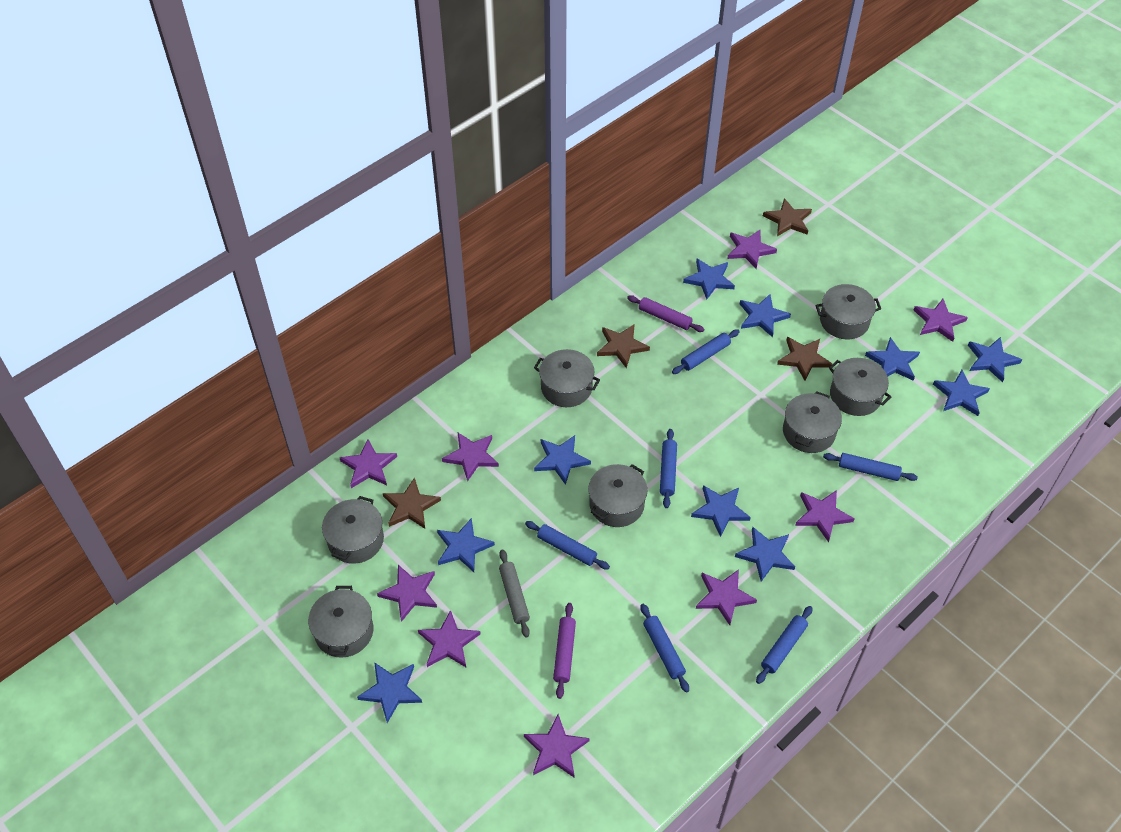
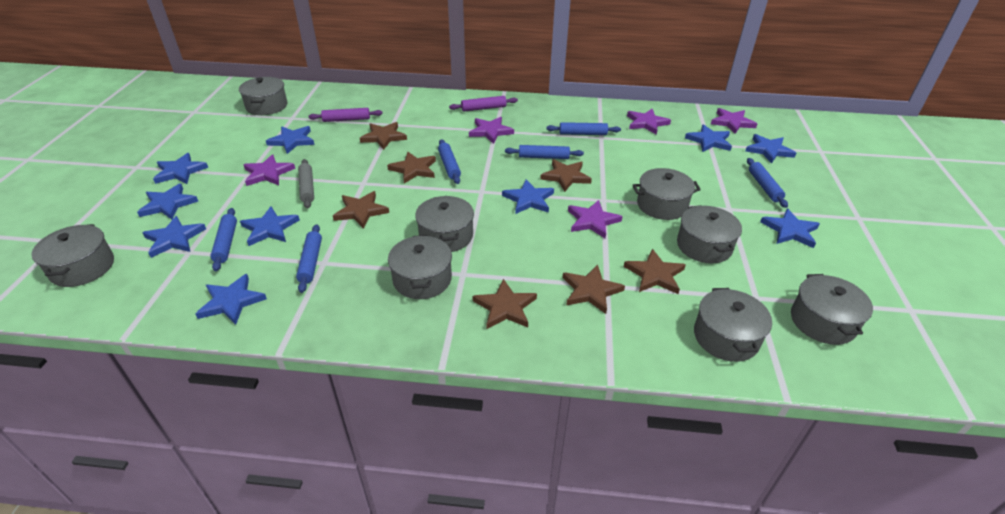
brown star: 4 -> 7
grey pot: 7 -> 8
purple star: 9 -> 5

